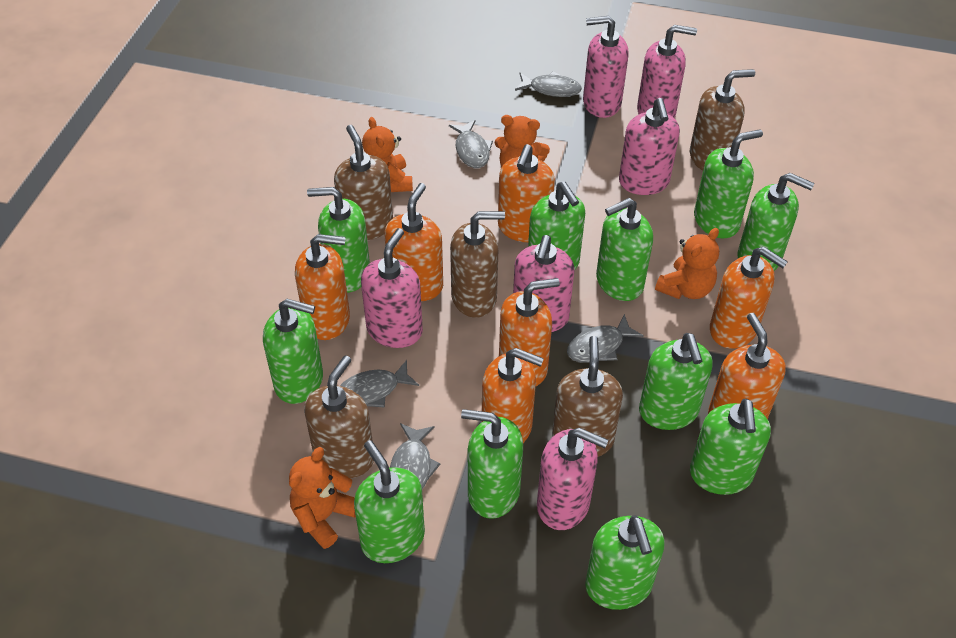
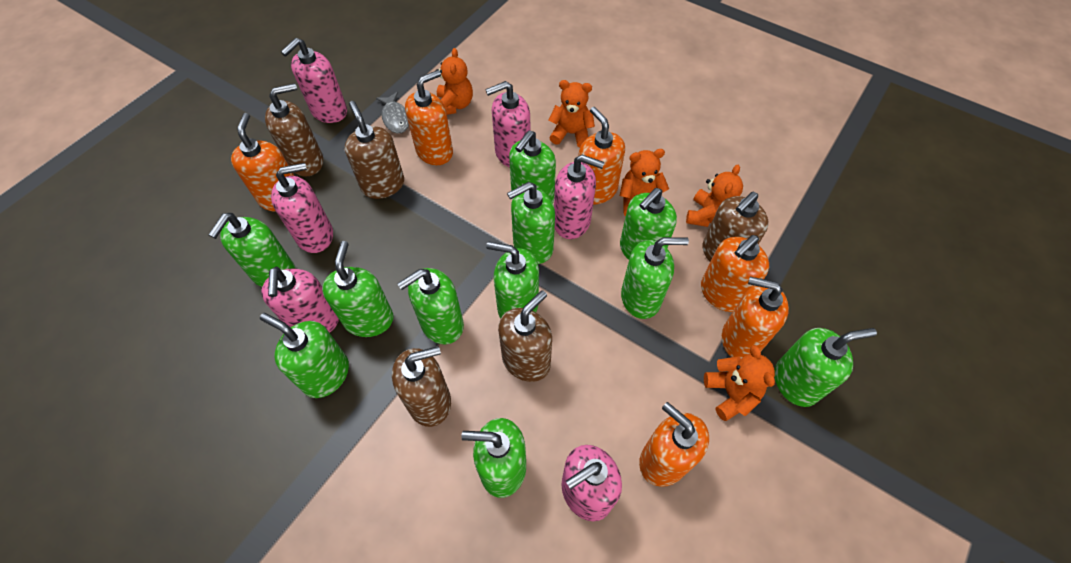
grey fish: 5 -> 1
orange soap dispenser: 7 -> 6
orange teddy bear: 4 -> 5

